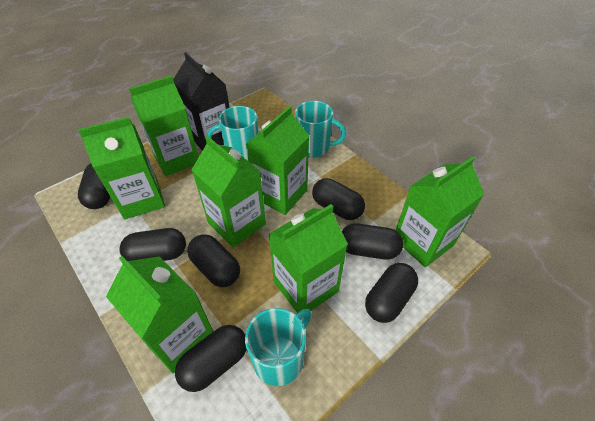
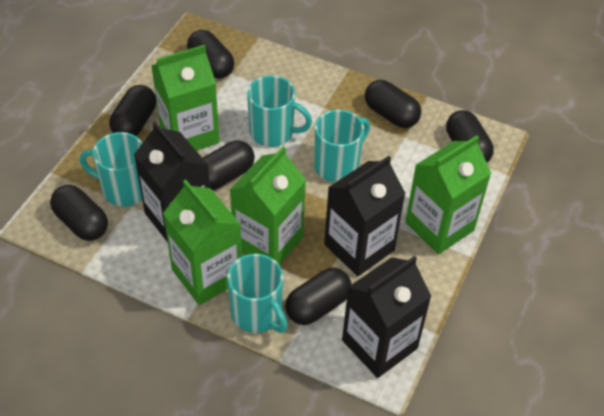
black carton: 1 -> 3
green carton: 7 -> 4
turquoise mug: 3 -> 4

